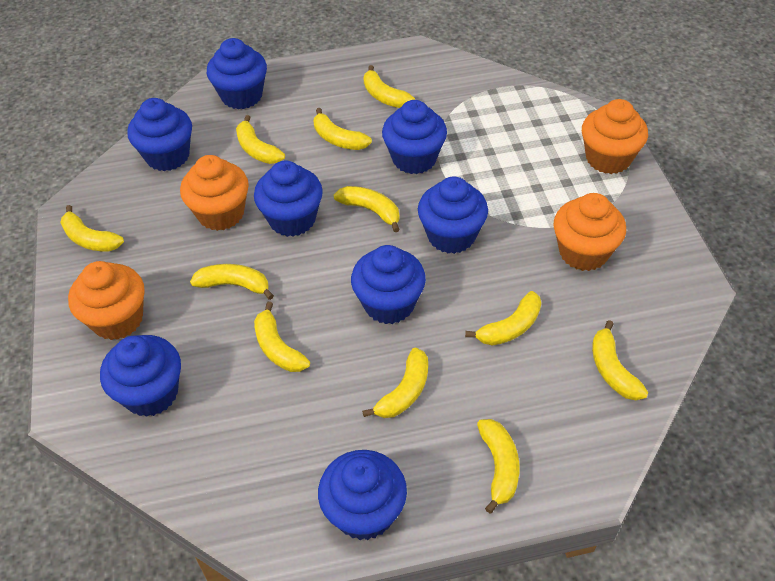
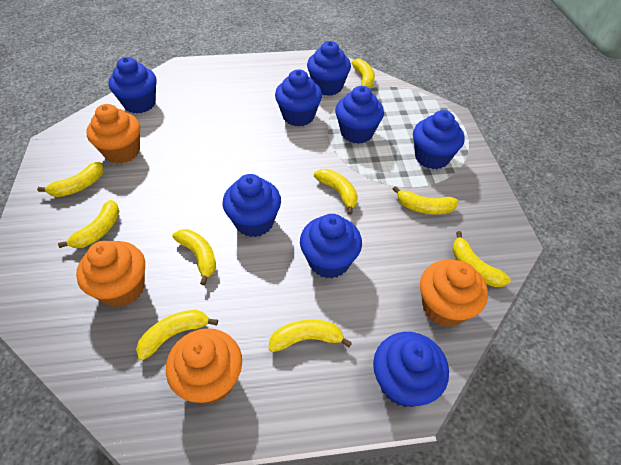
yellow banana: 11 -> 9

